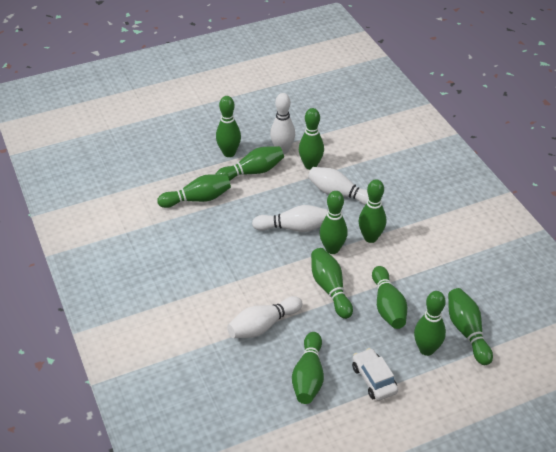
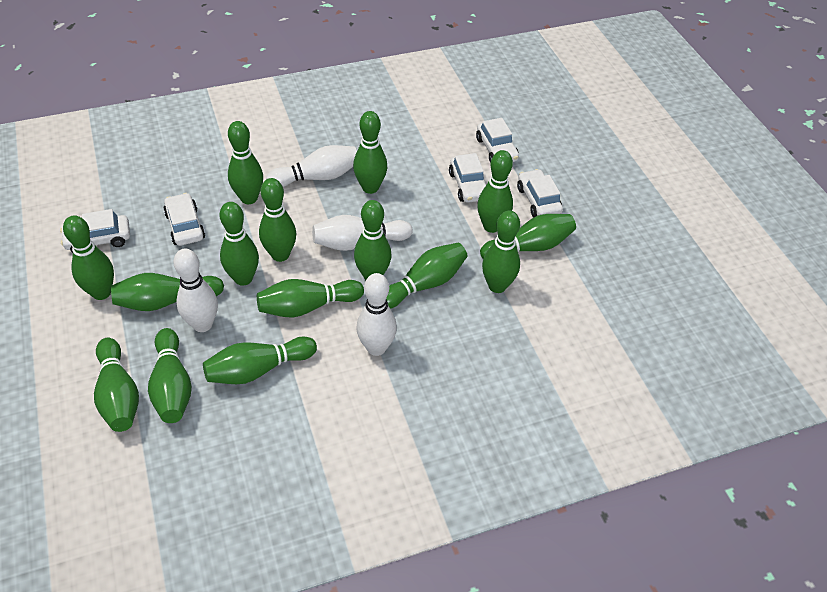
green bowling pin: 11 -> 15
white car: 1 -> 5

